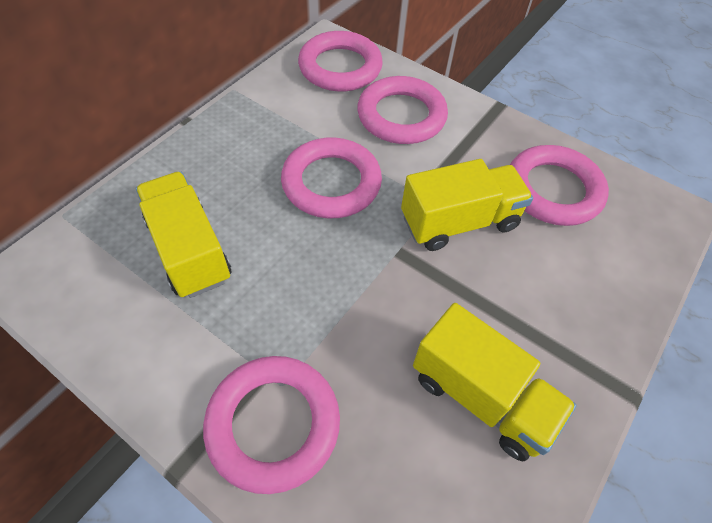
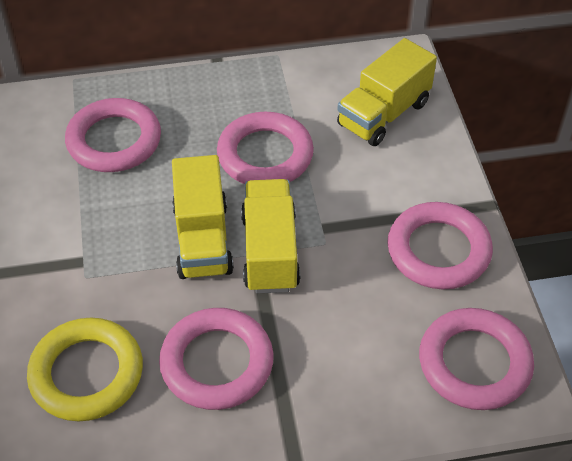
yellow ring: 0 -> 1

